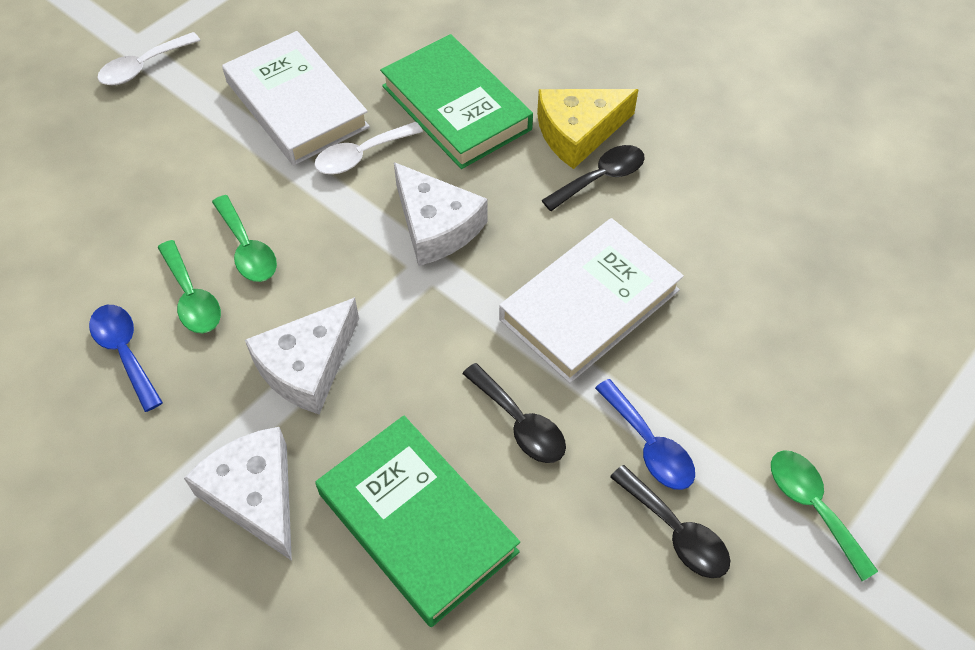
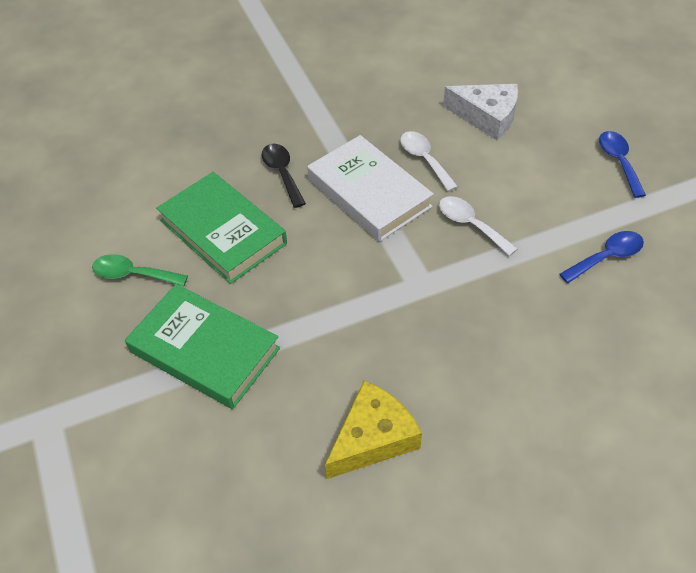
black spoon: 3 -> 1
green spoon: 3 -> 1
white book: 2 -> 1
white cheese: 3 -> 1

